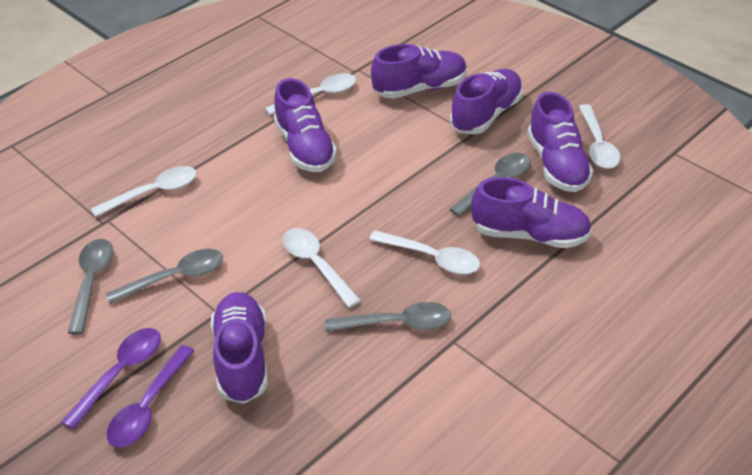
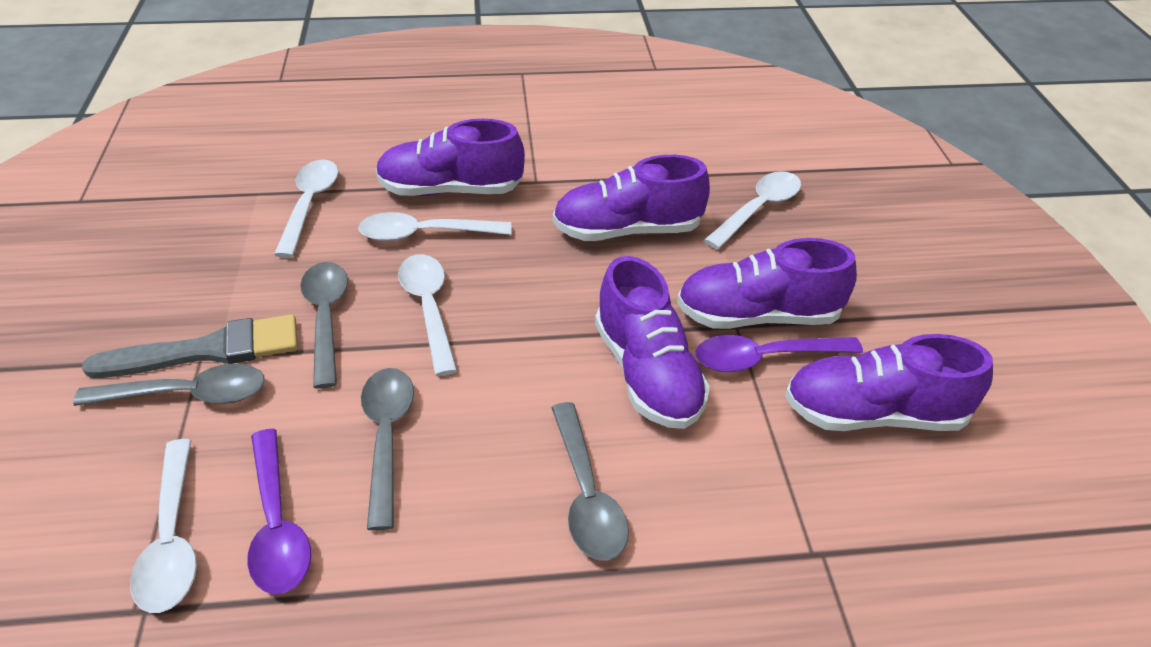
grey brush: 0 -> 1
purple shoe: 6 -> 5

